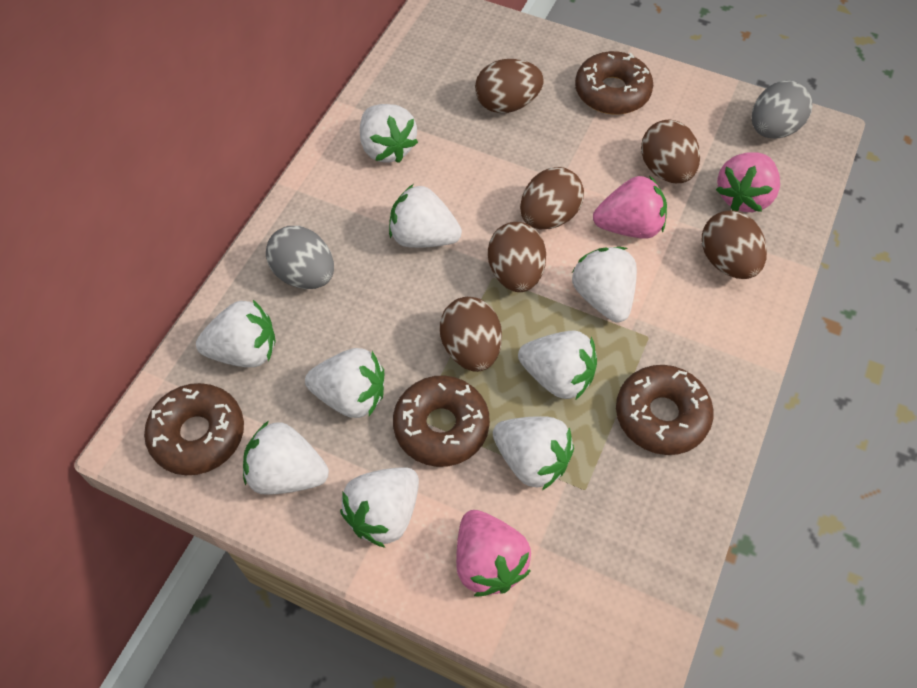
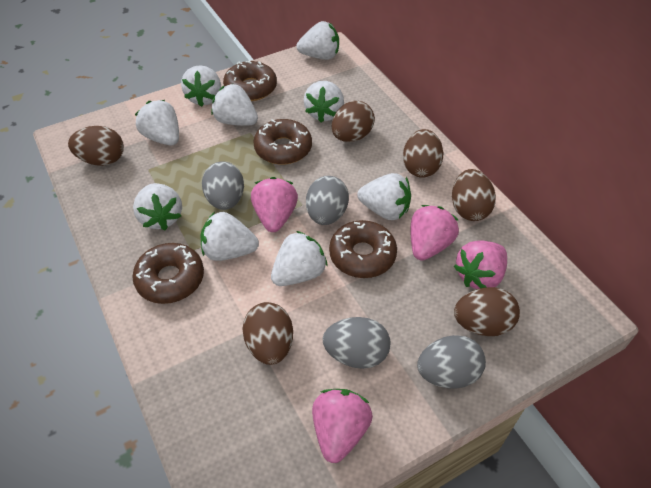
grey egg: 2 -> 4
pink strawberry: 3 -> 4

